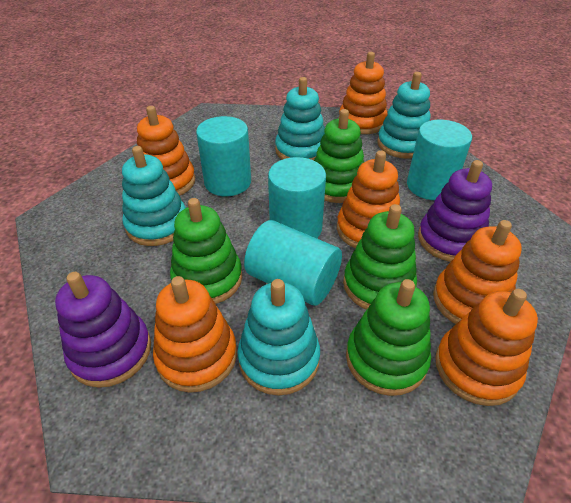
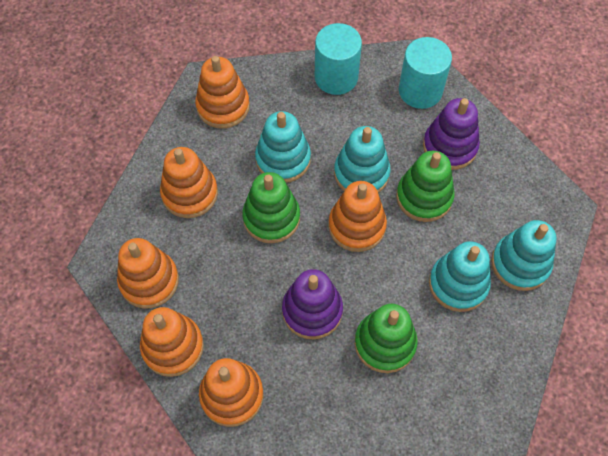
green stacking toy: 4 -> 3
turquoise cylinder: 4 -> 2

